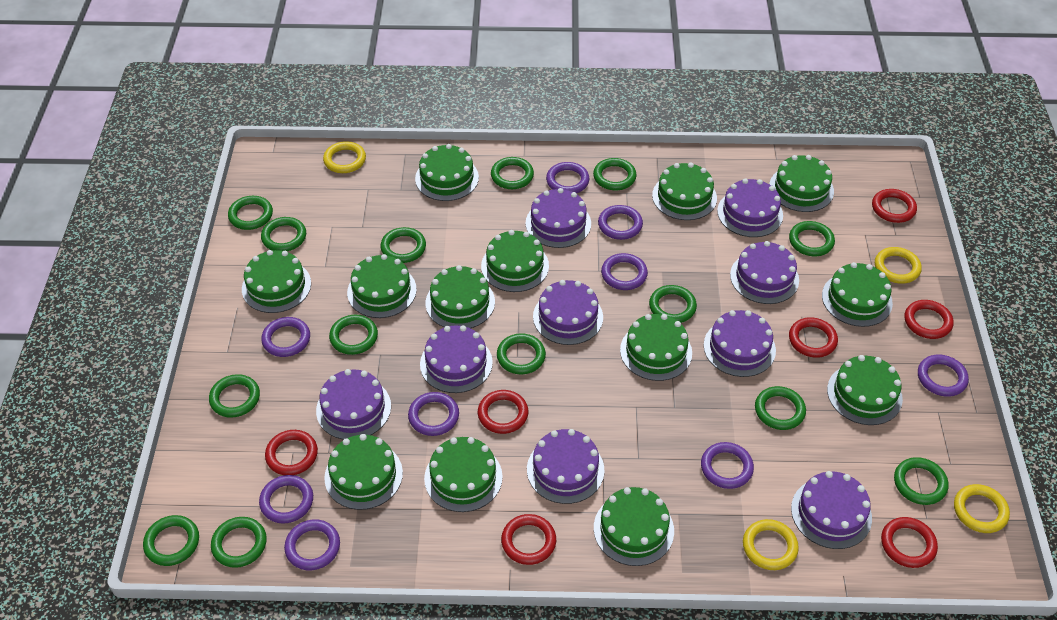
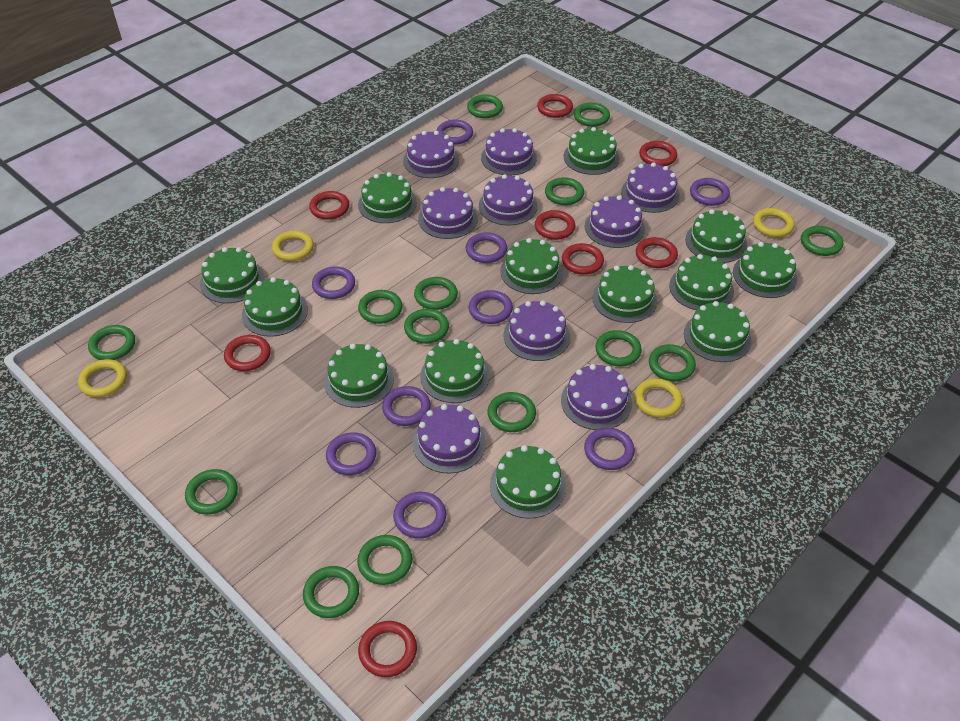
red ring: 7 -> 8

